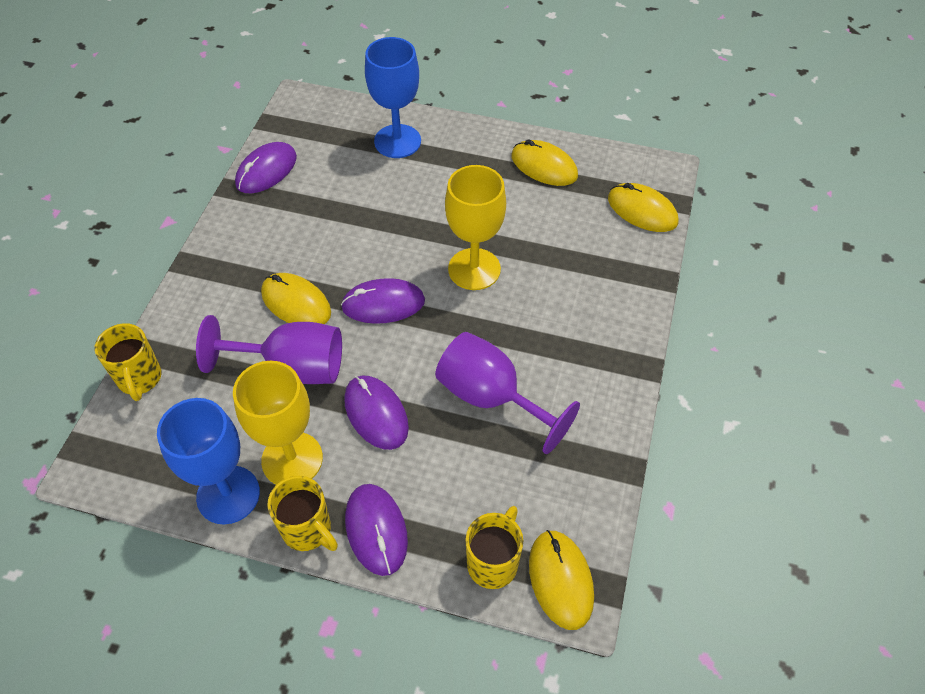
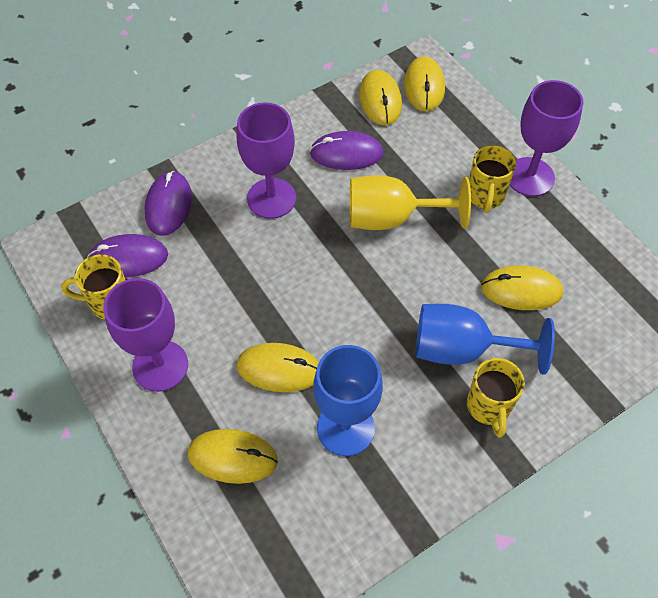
purple goblet: 2 -> 3
purple mouse: 4 -> 3
yellow goblet: 2 -> 1
yellow mouse: 4 -> 5

